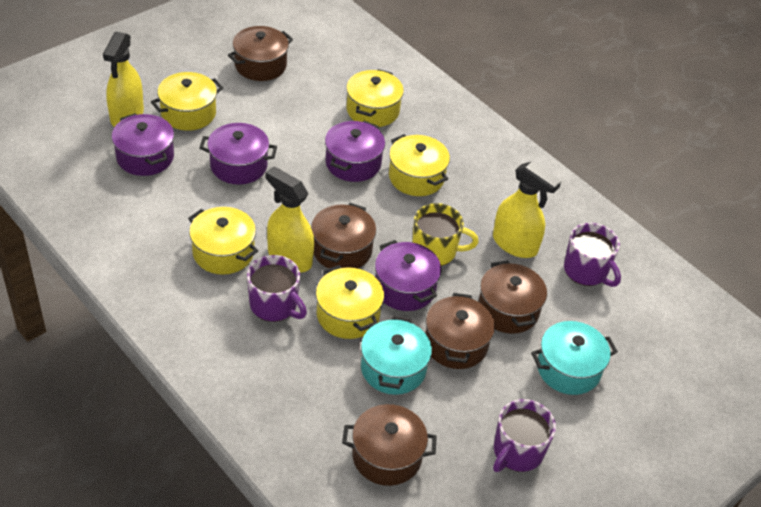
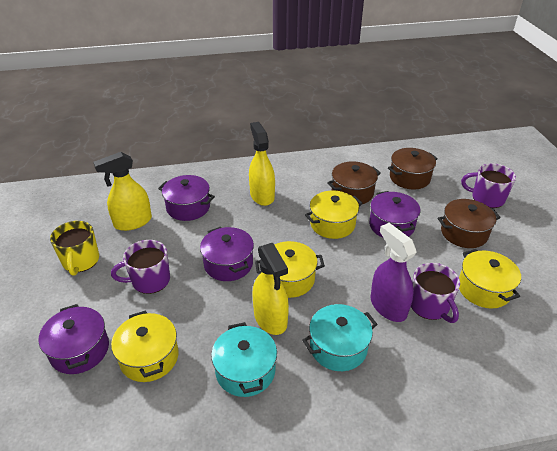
brown pot: 5 -> 3
purple spray bottle: 0 -> 1
yellow pot: 5 -> 4

